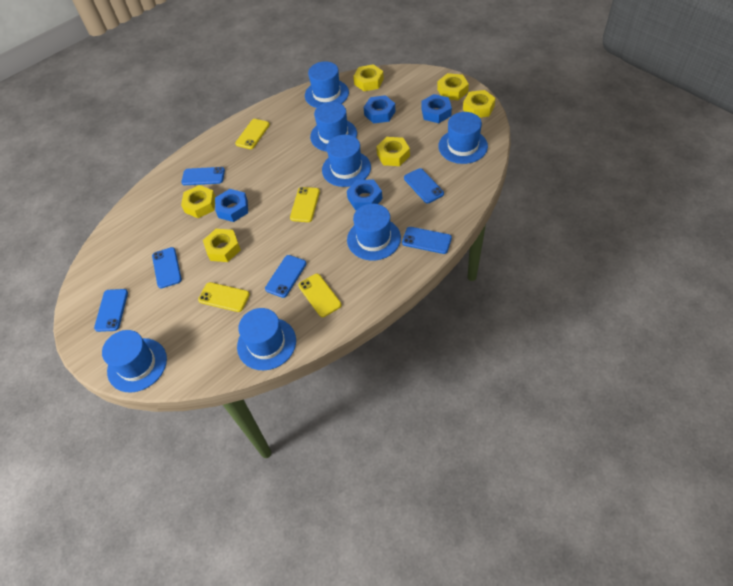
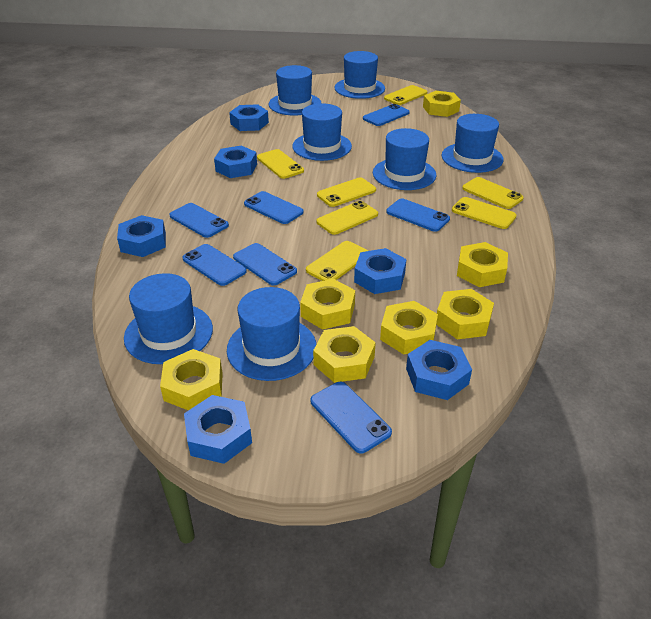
blue nut: 4 -> 6
blue phone: 6 -> 7
yellow nut: 6 -> 7
yellow phone: 4 -> 7

